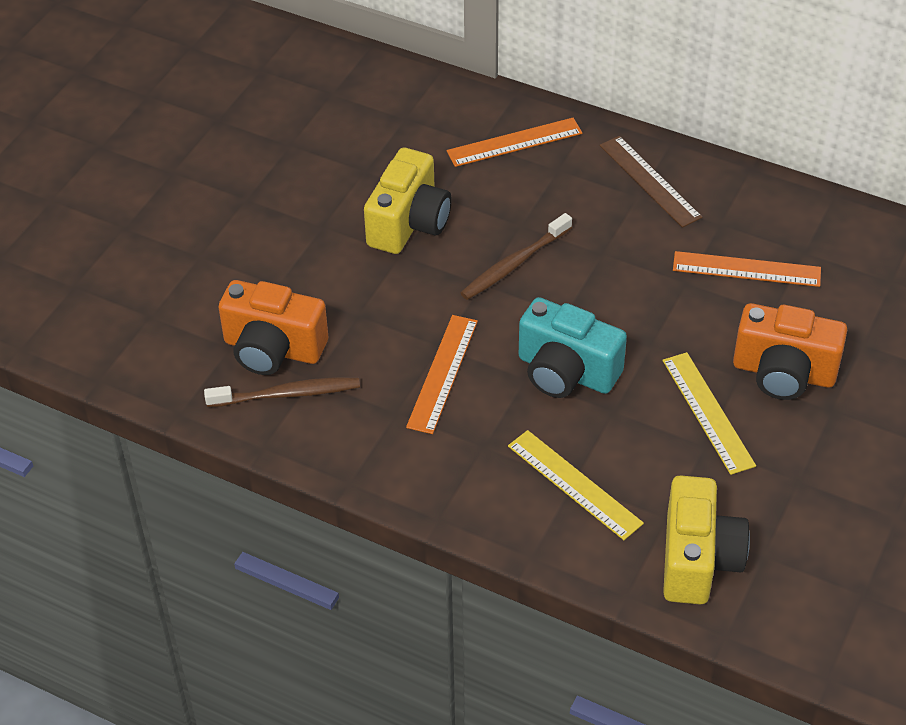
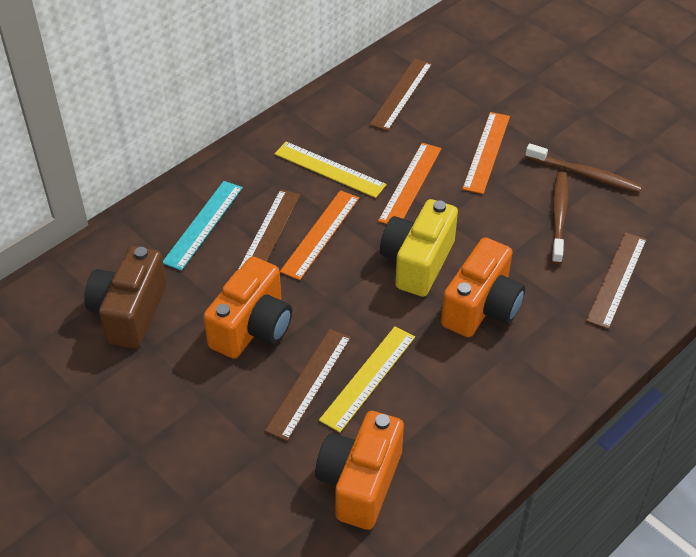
brown camera: 0 -> 1
brown ruler: 1 -> 4
orange camera: 2 -> 3
turquoise camera: 1 -> 0
turquoise ruler: 0 -> 1
yellow camera: 2 -> 1

